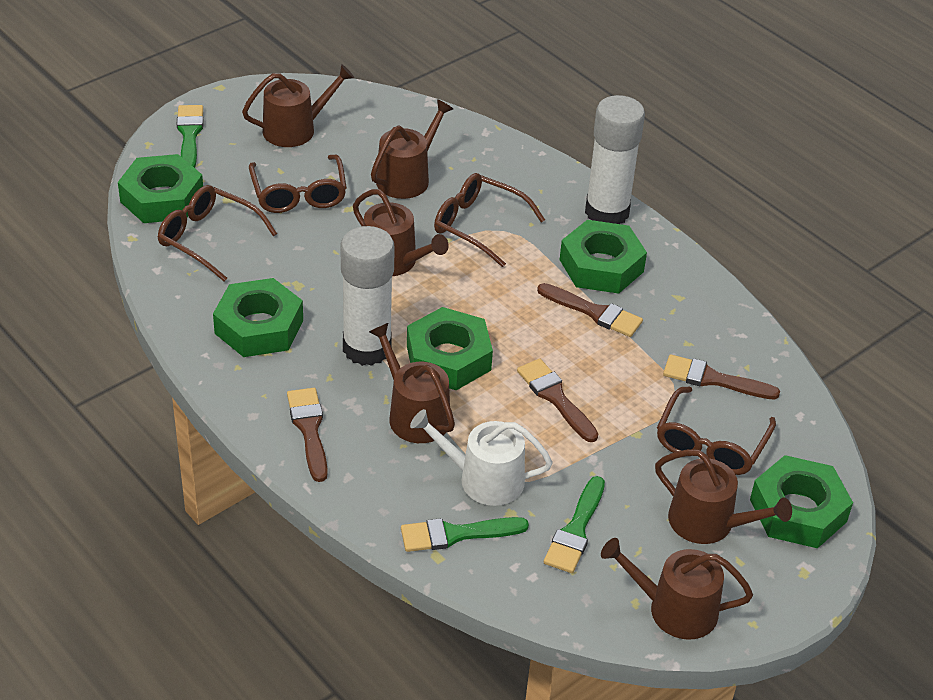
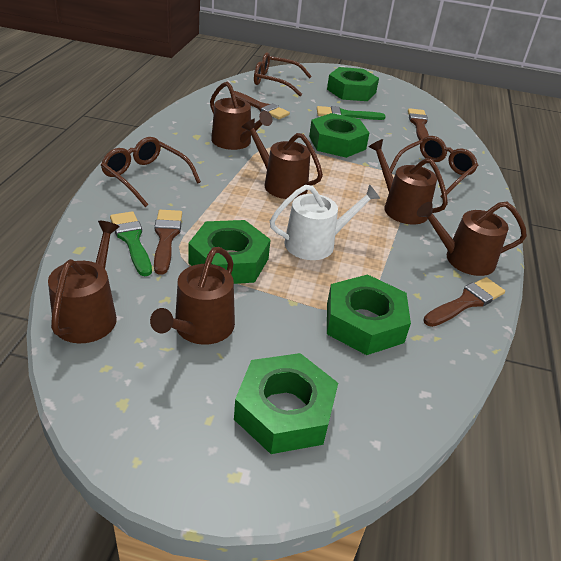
brown glasses: 4 -> 3
green brush: 3 -> 2
white glue stick: 2 -> 0

